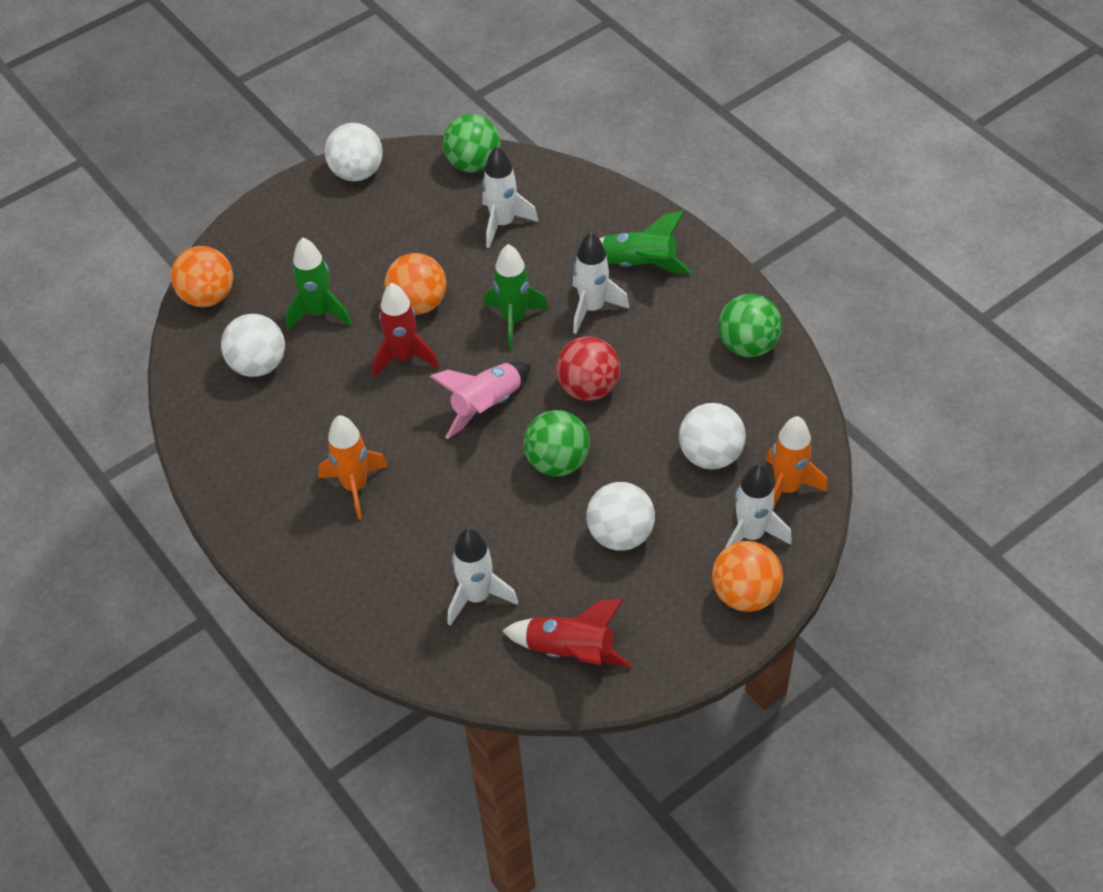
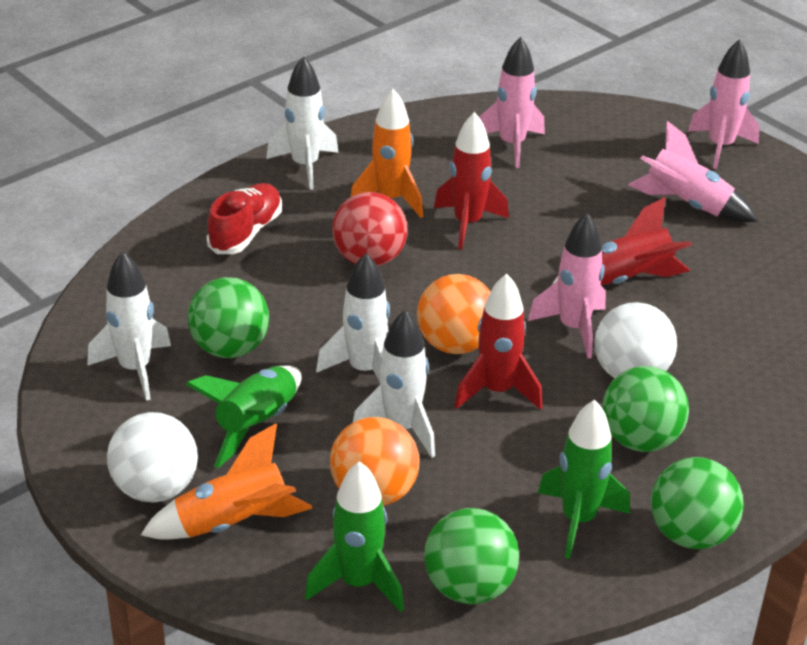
green ball: 3 -> 4
orange ball: 3 -> 2
pink rocket: 1 -> 4
red rocket: 2 -> 3
red shoe: 0 -> 1
white ball: 4 -> 2

